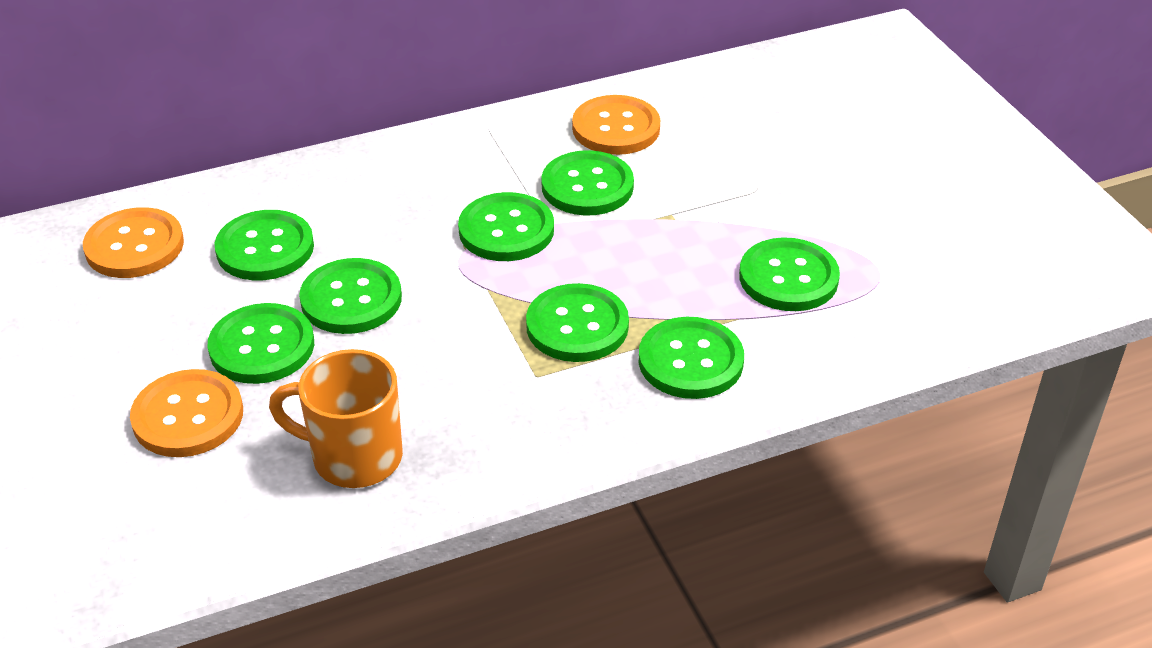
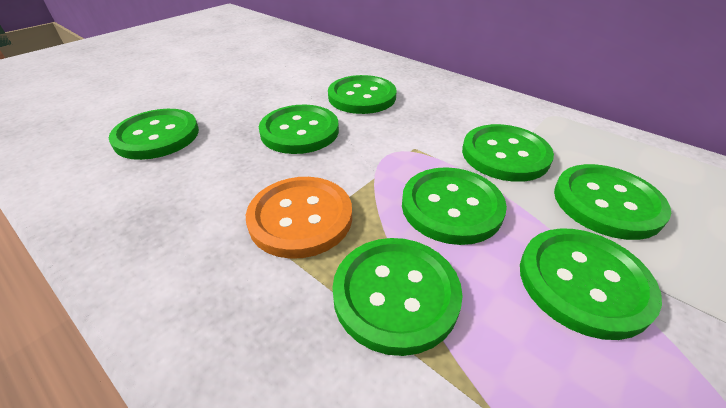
orange button: 3 -> 1
orange mug: 1 -> 0

